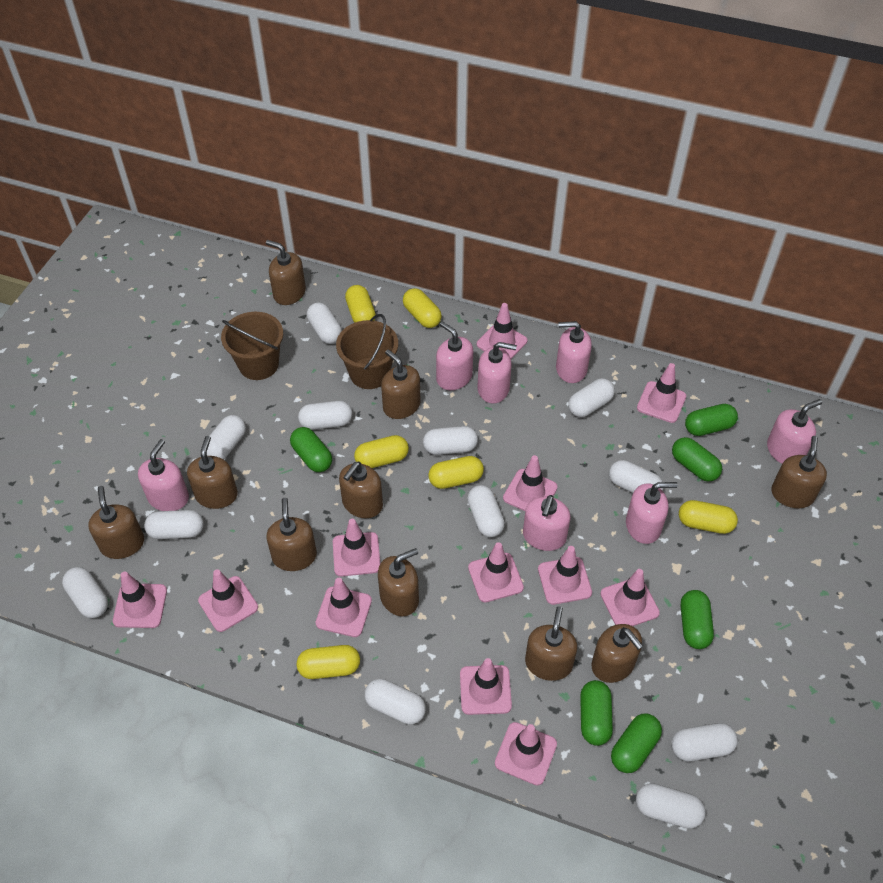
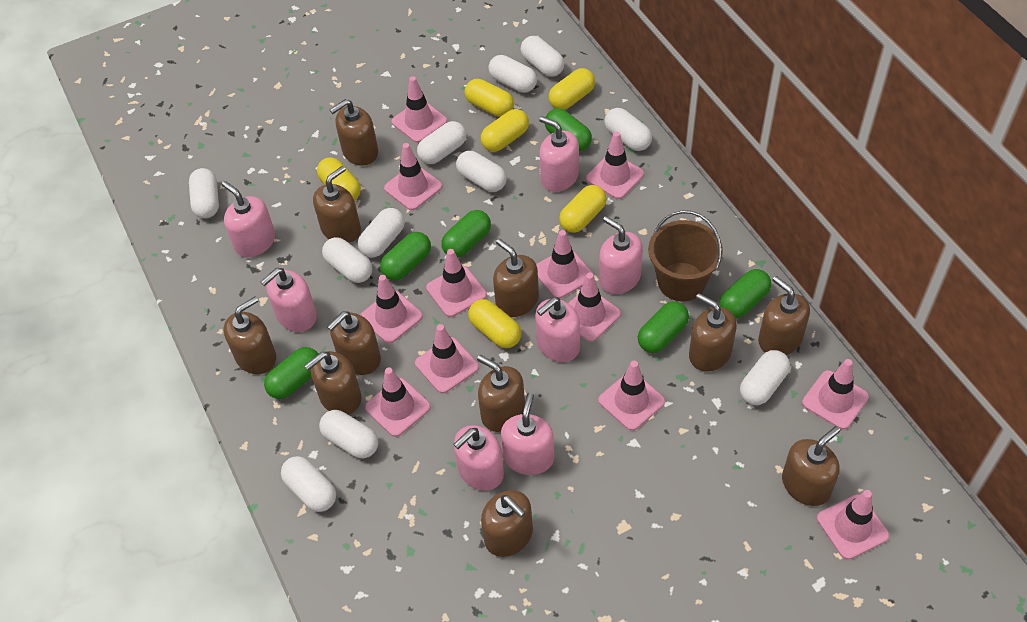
brown bucket: 2 -> 1
brown soap dispenser: 10 -> 11
white capsule: 12 -> 11

